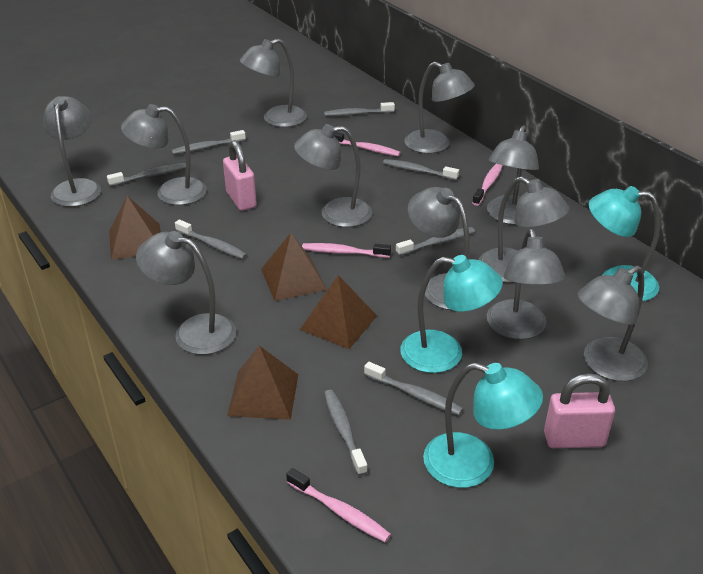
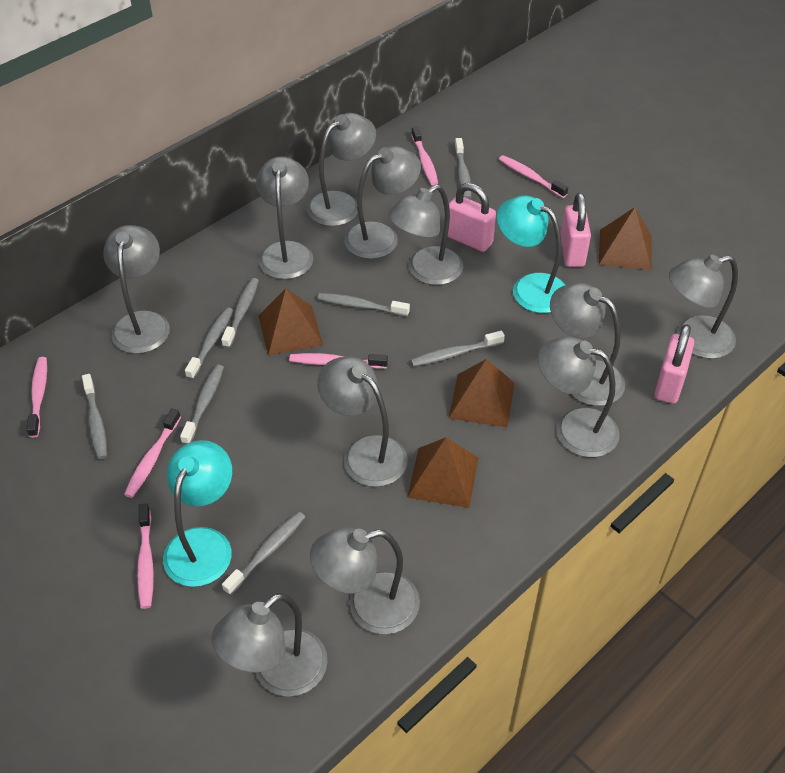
pink padlock: 2 -> 3
pink toothbrush: 4 -> 6
turquoise lamp: 3 -> 2

